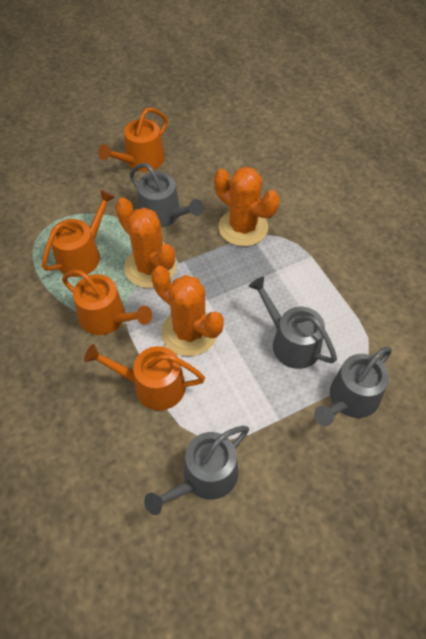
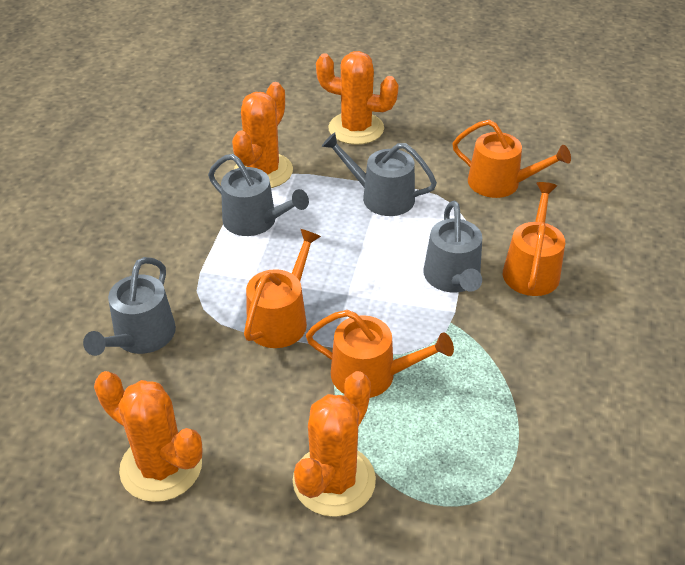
orange cactus: 3 -> 4

